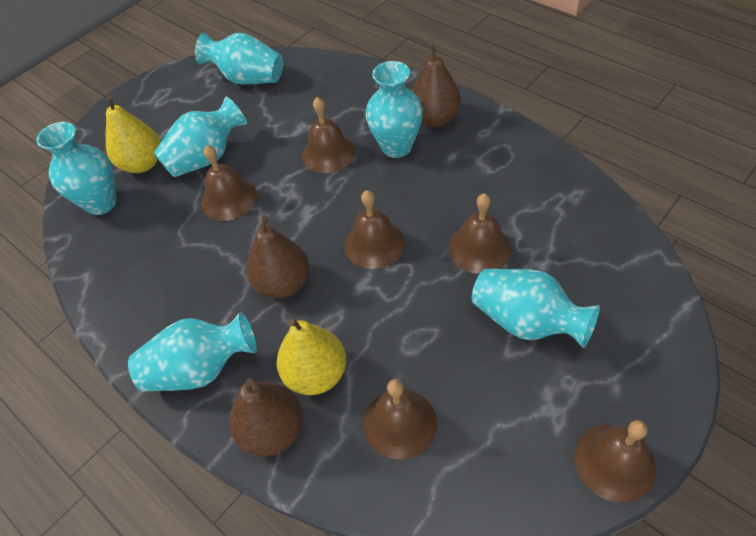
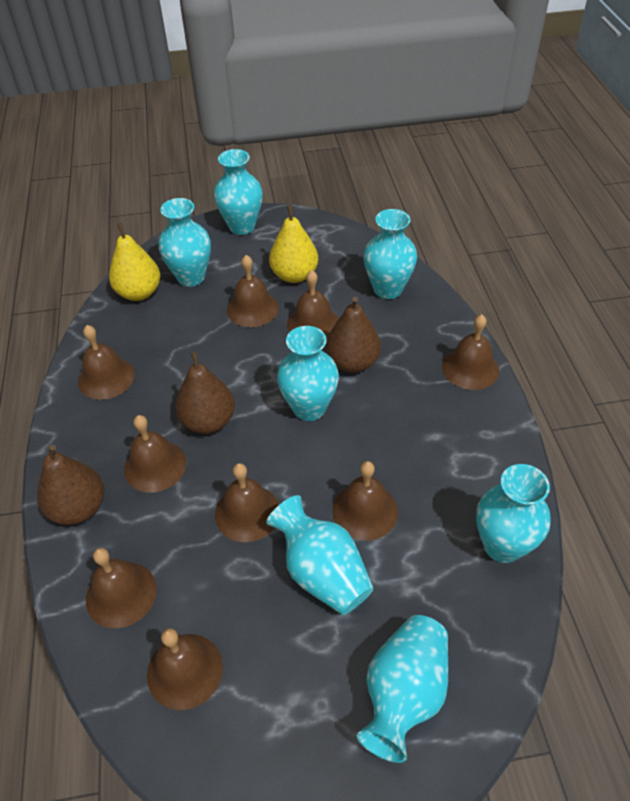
brown bell: 6 -> 9
turquoise vase: 6 -> 7

